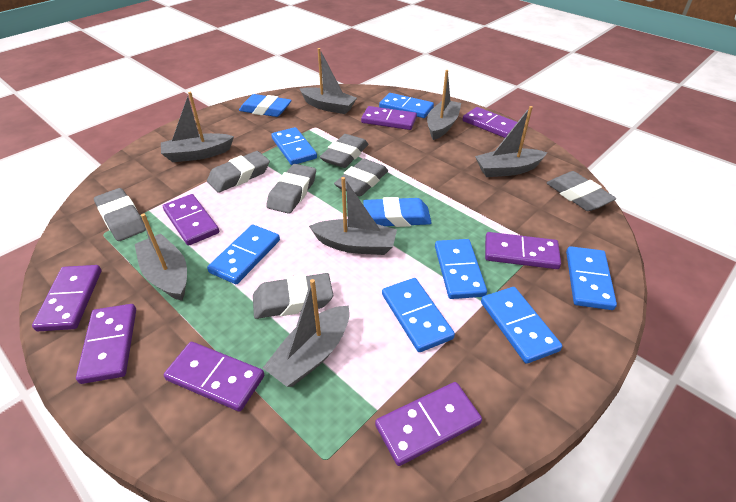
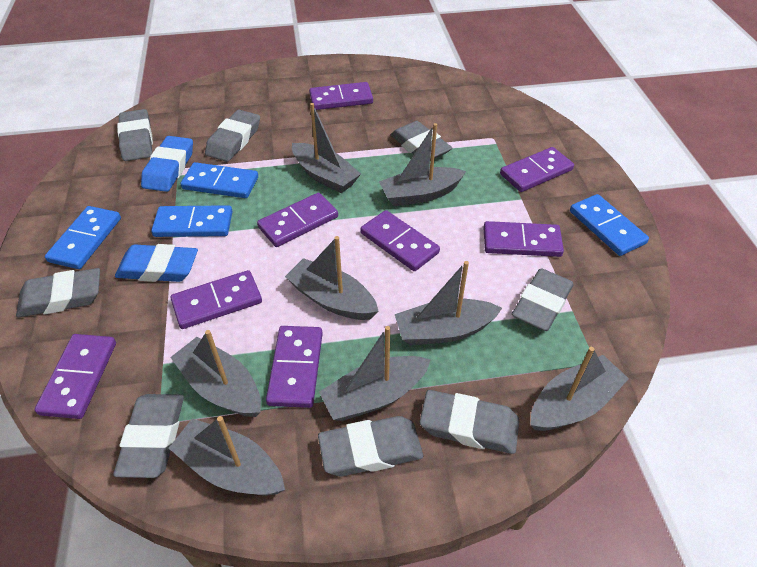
blue domino: 7 -> 4
grey boat: 7 -> 8
grey eraser: 7 -> 8

